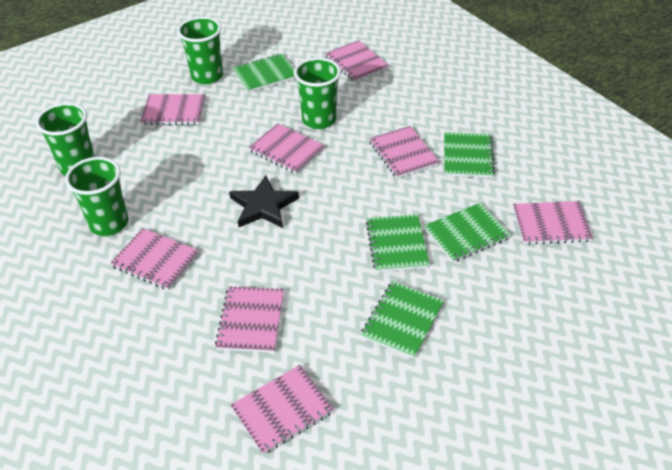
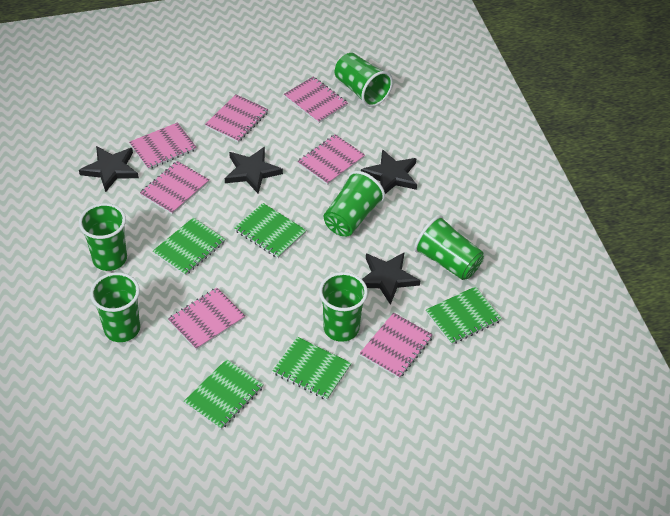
black star: 1 -> 4
green cup: 4 -> 6
pink notebook: 8 -> 7

